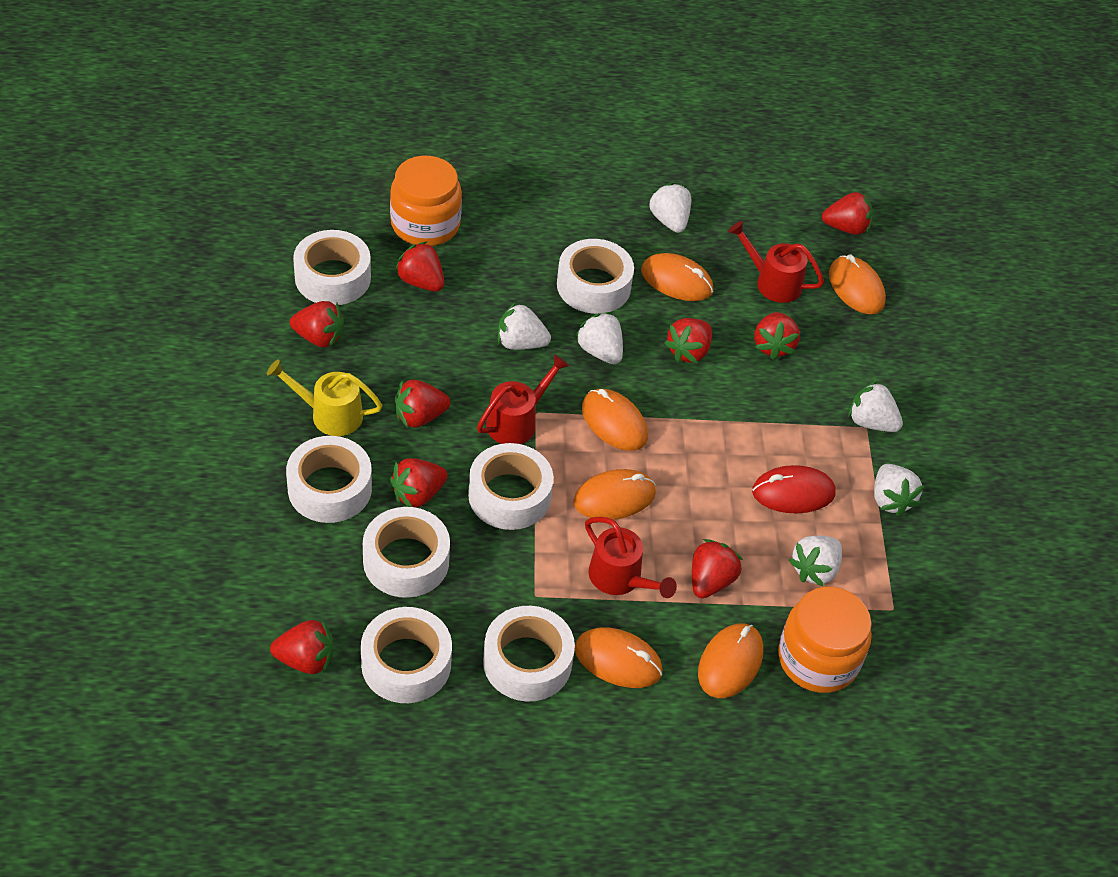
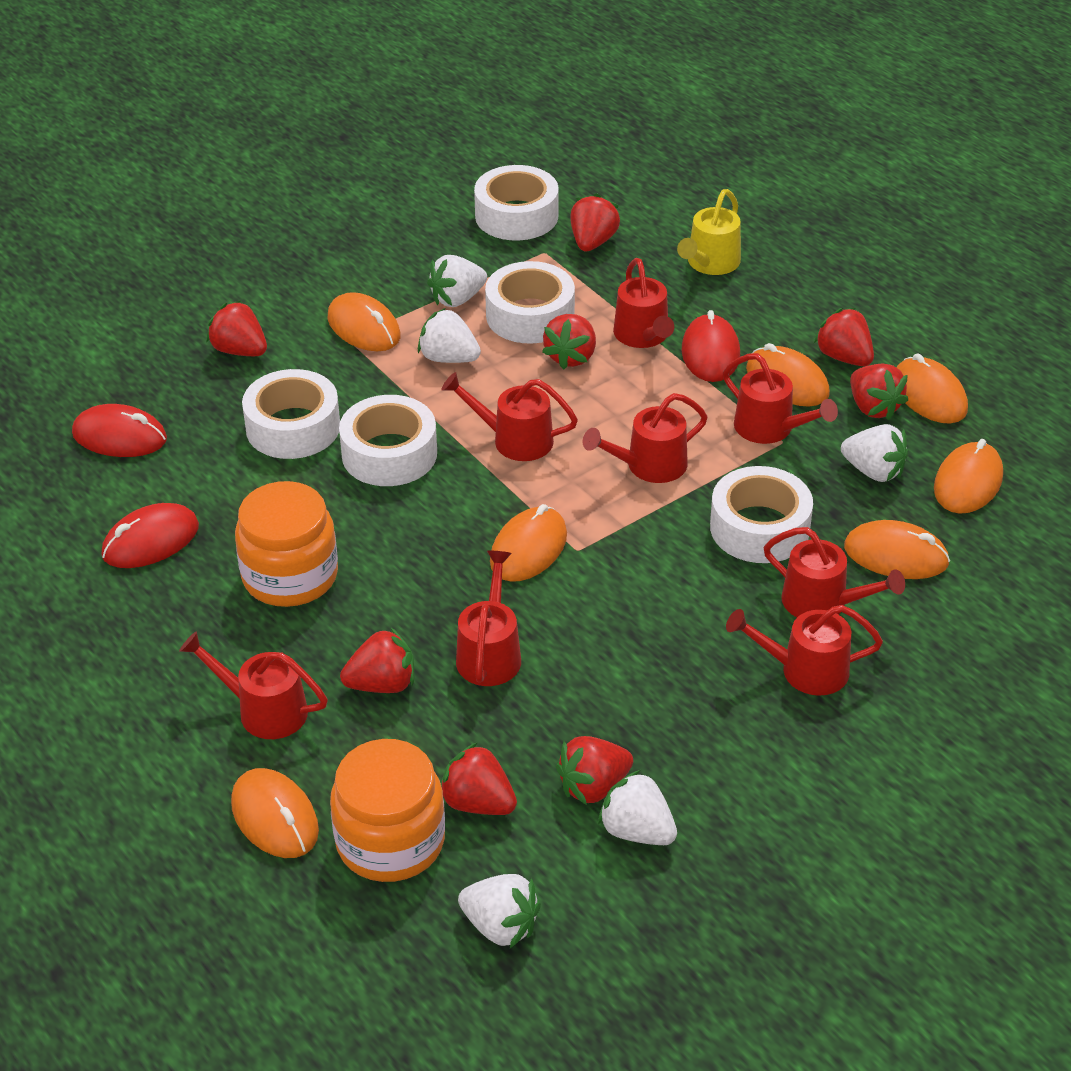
orange mouse: 6 -> 7
red mouse: 1 -> 3
red strawberry: 9 -> 8
red watering can: 3 -> 8
white strawberry: 6 -> 5
white tape: 7 -> 5

